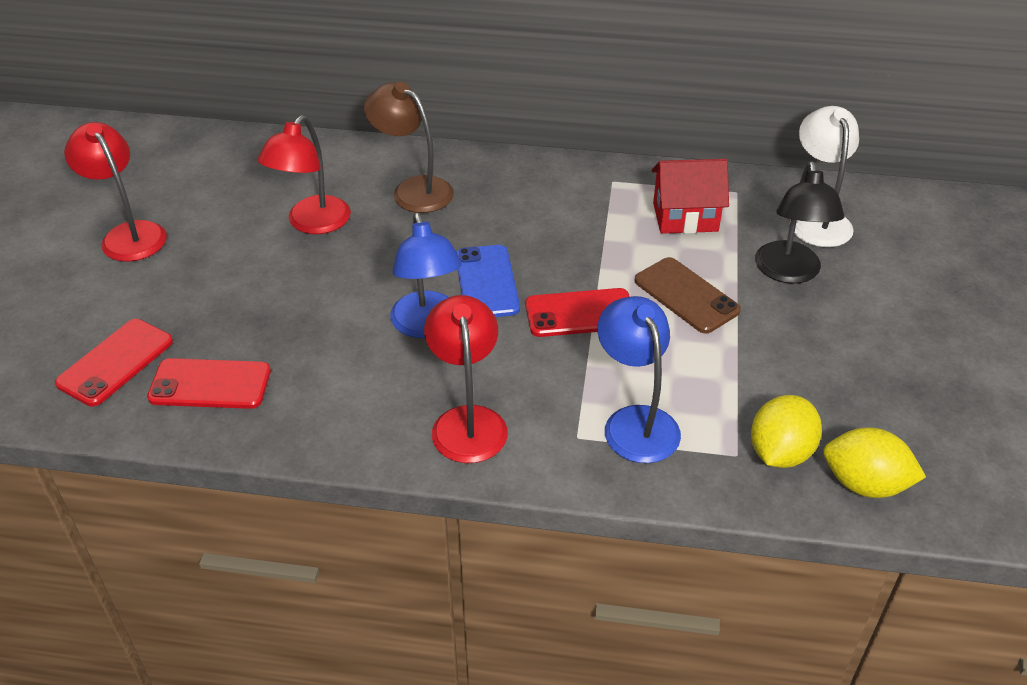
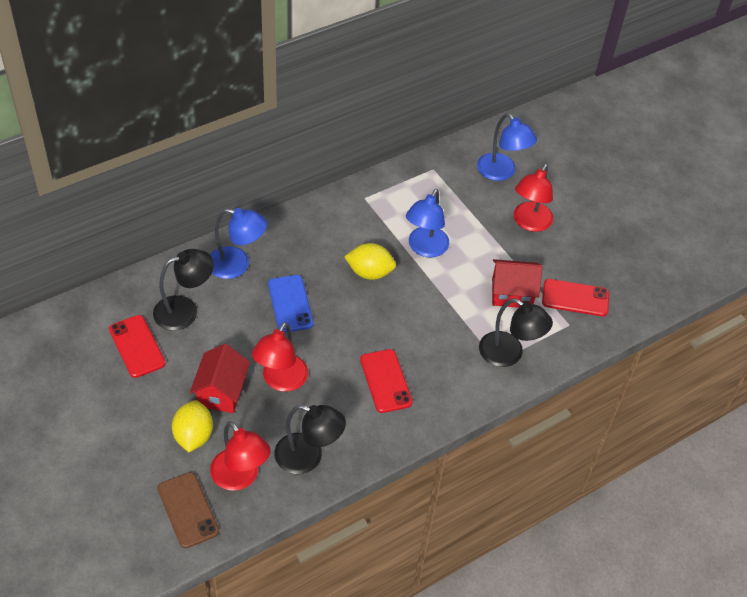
black lamp: 1 -> 3
blue lamp: 2 -> 3
brown lamp: 1 -> 0
red house: 1 -> 2
white lamp: 1 -> 0

